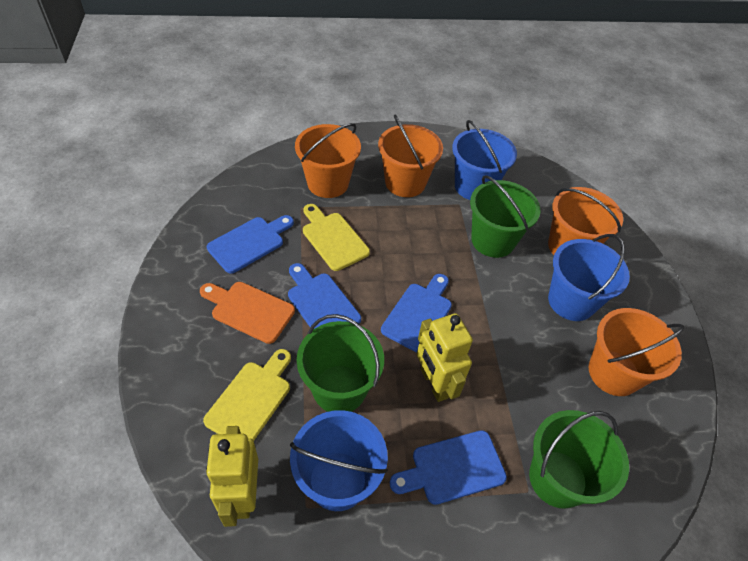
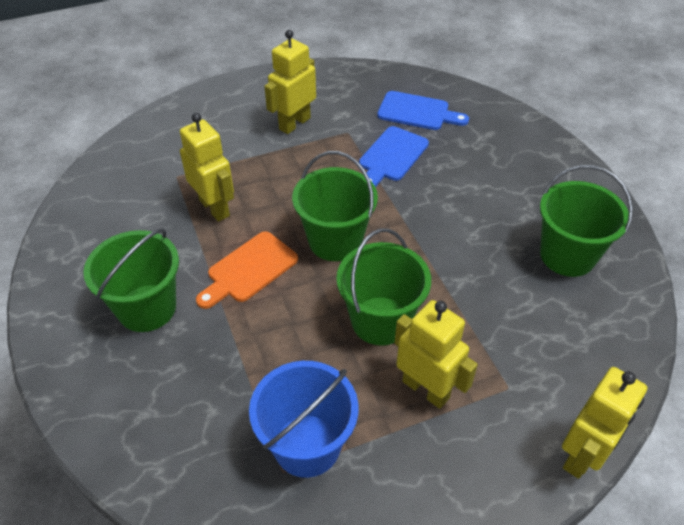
blue bucket: 3 -> 1
blue cutting board: 4 -> 2
green bucket: 3 -> 4
orange bucket: 4 -> 0
yellow cutting board: 2 -> 0
yellow robot: 2 -> 4

